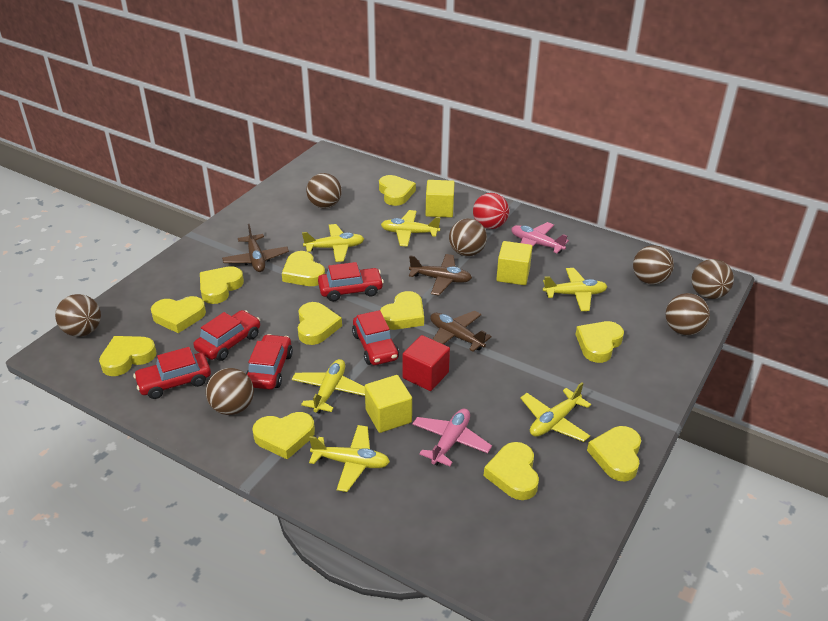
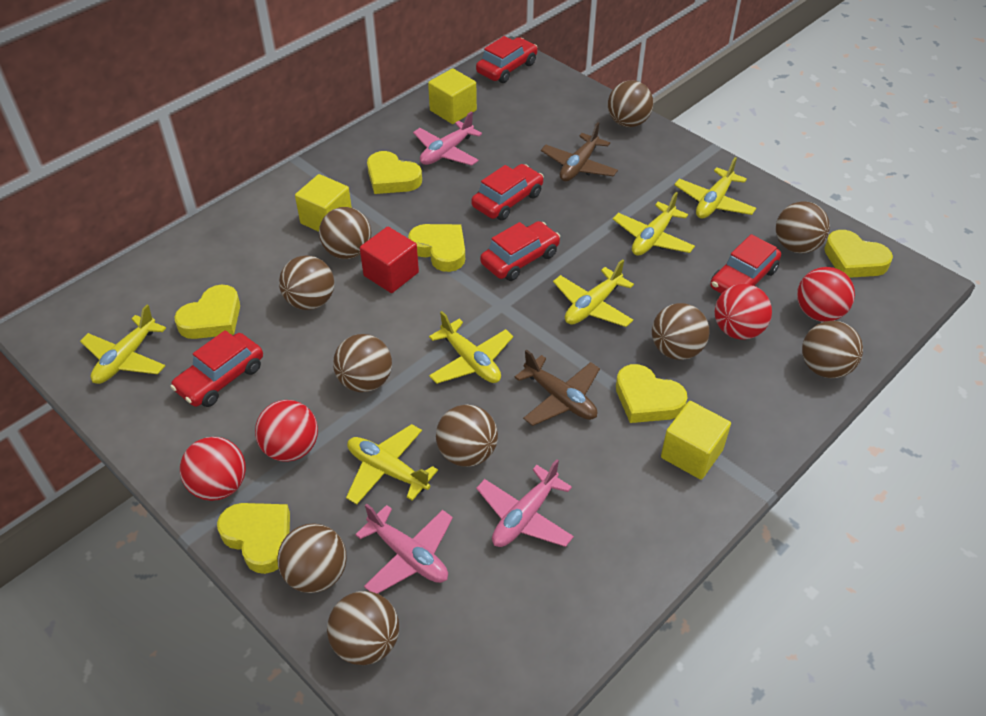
brown ball: 7 -> 10
brown plane: 3 -> 2
pink plane: 2 -> 3
red ball: 1 -> 4
yellow heart: 11 -> 6

